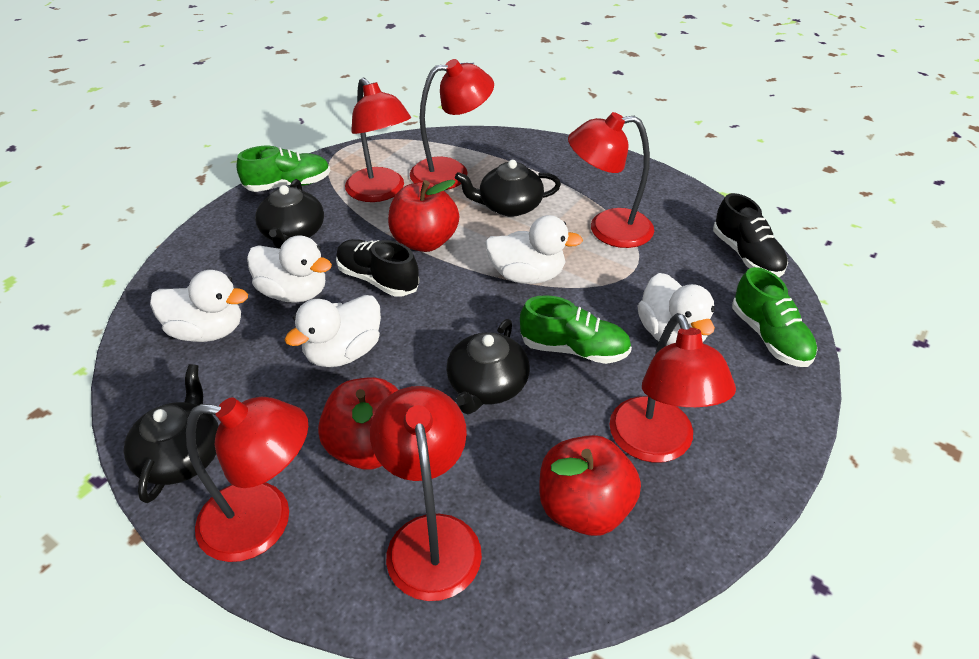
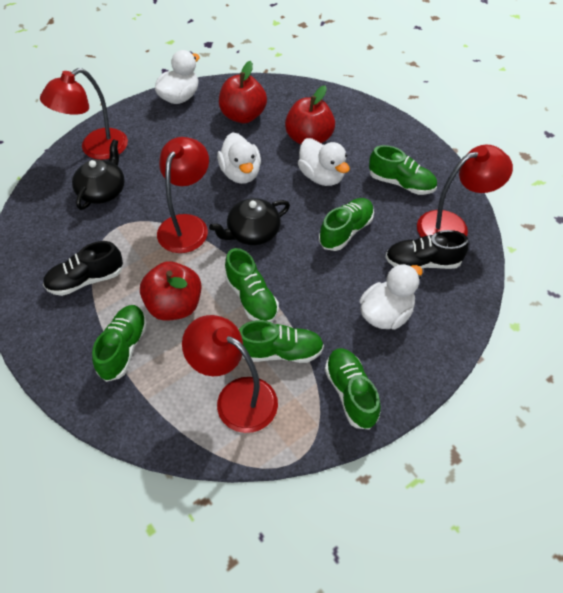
black teapot: 4 -> 2
green shoe: 3 -> 6
red lamp: 6 -> 4
white duck: 5 -> 4

